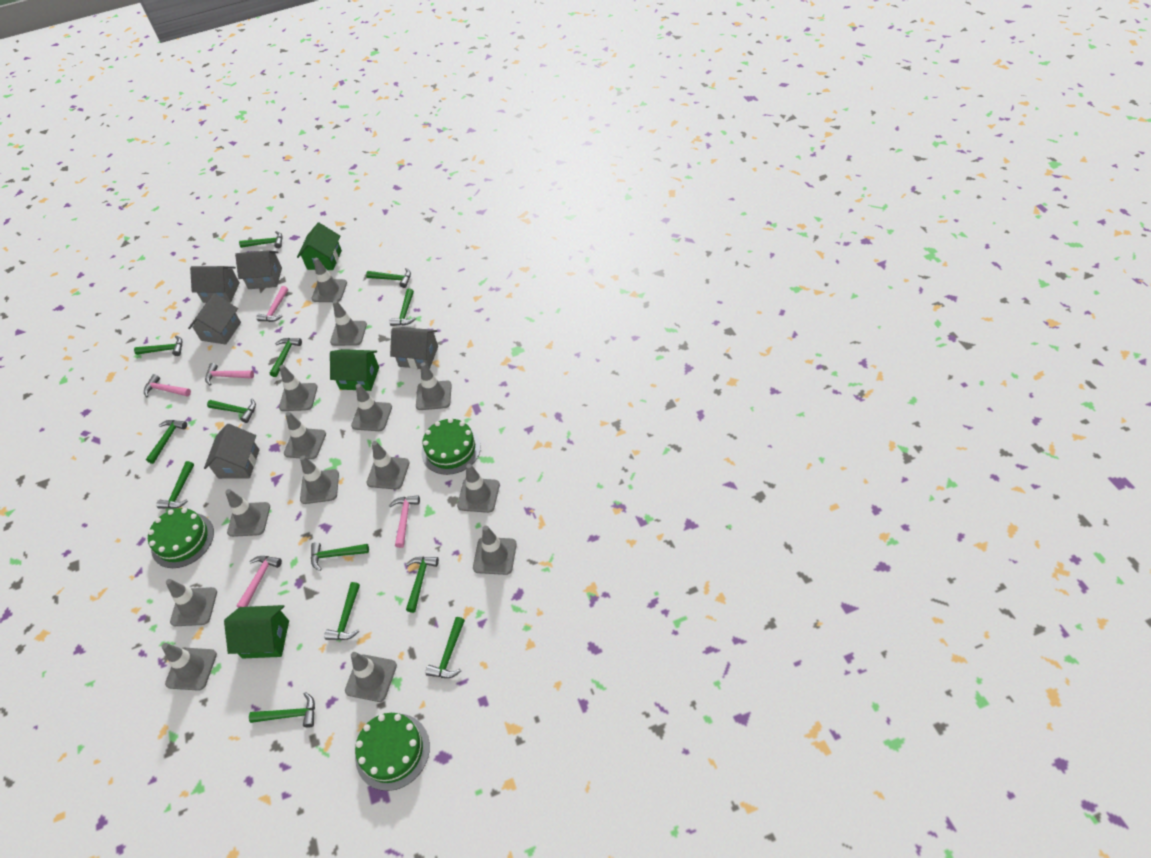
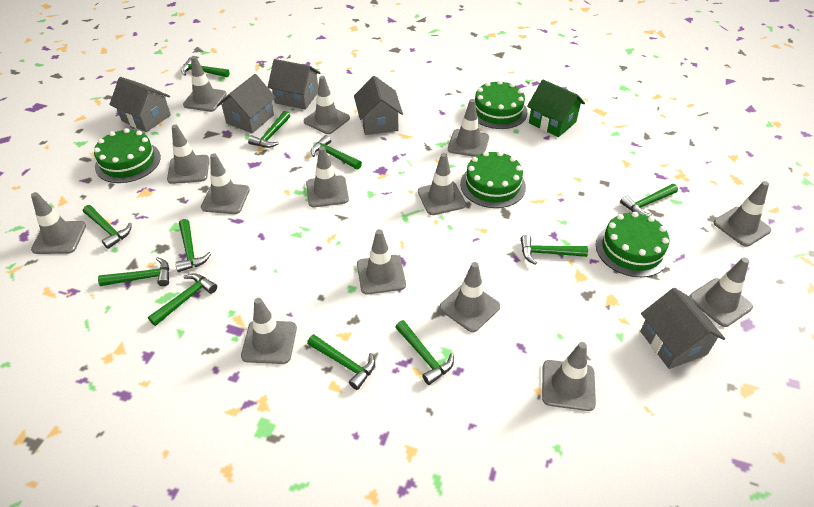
green cake: 3 -> 4
green hammer: 13 -> 11
green house: 3 -> 1
pink hammer: 5 -> 0

